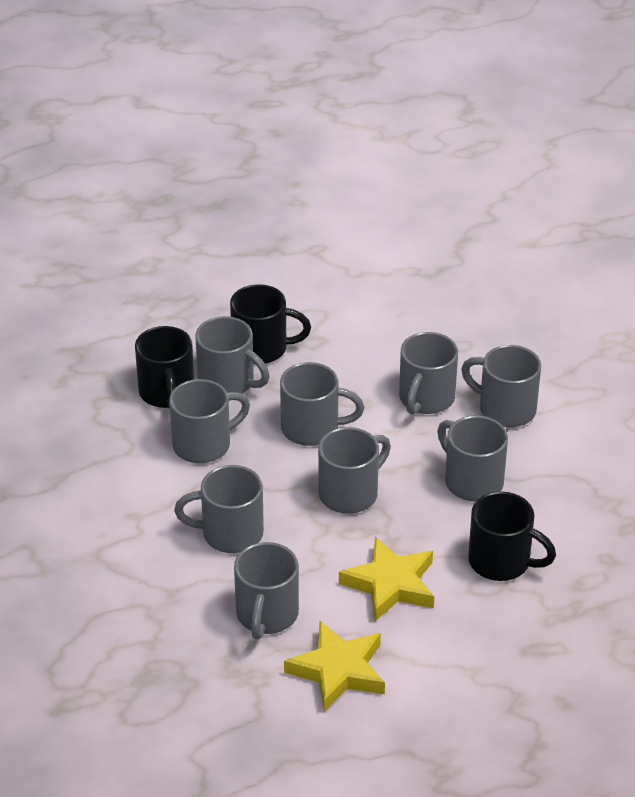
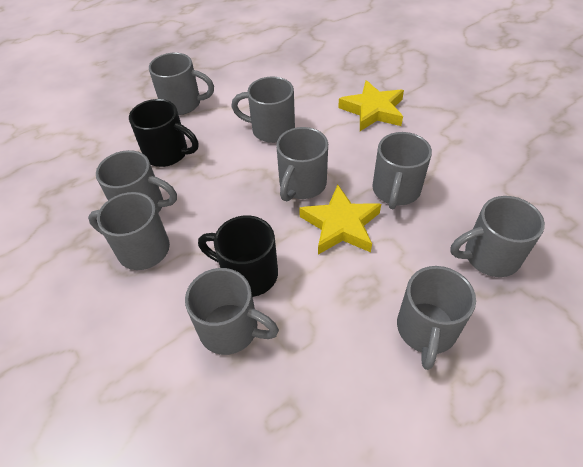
black mug: 3 -> 2

